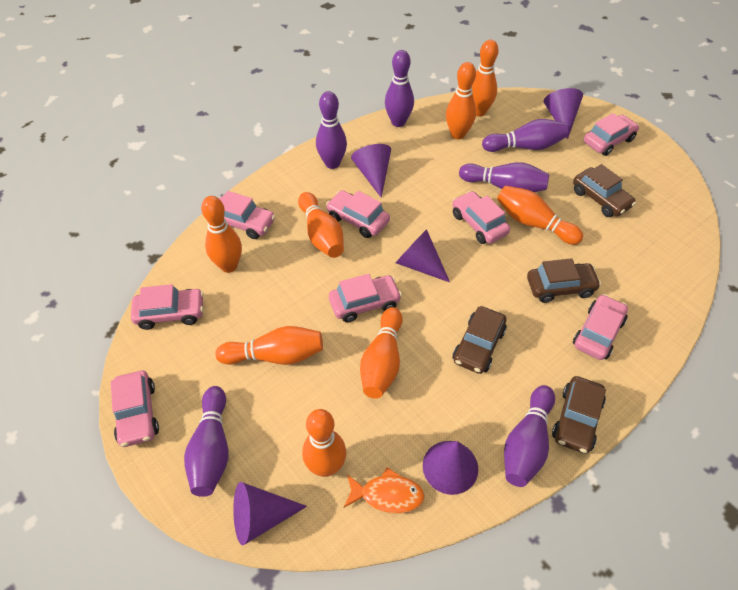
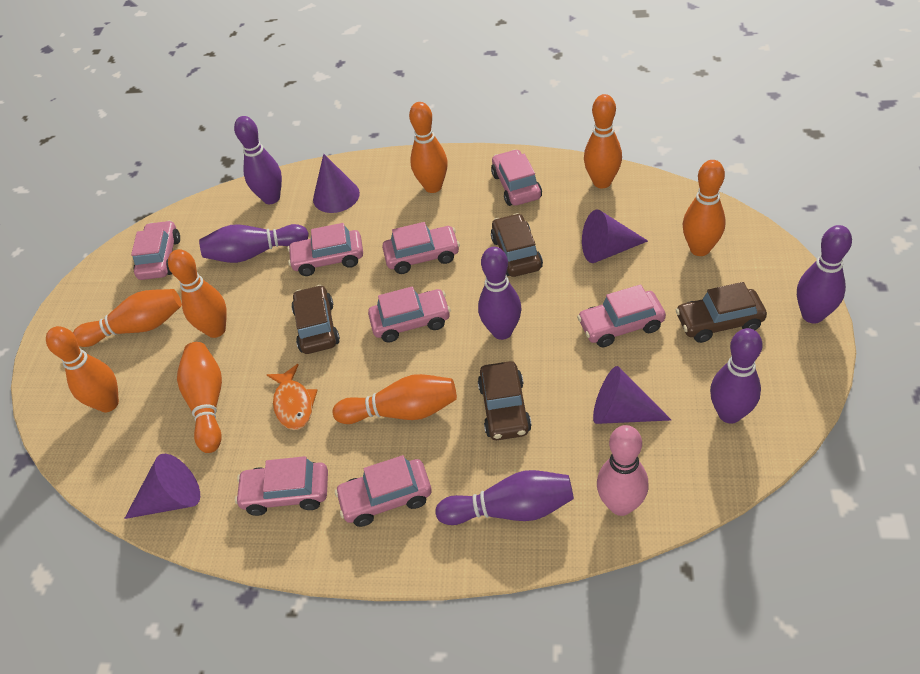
pink bowling pin: 0 -> 1
purple cone: 5 -> 4

